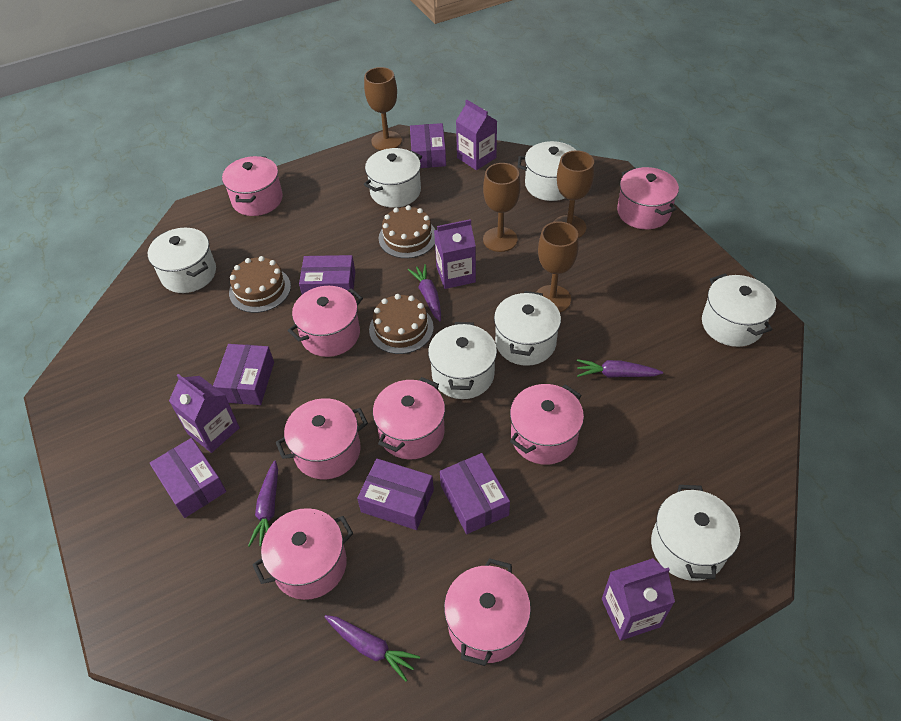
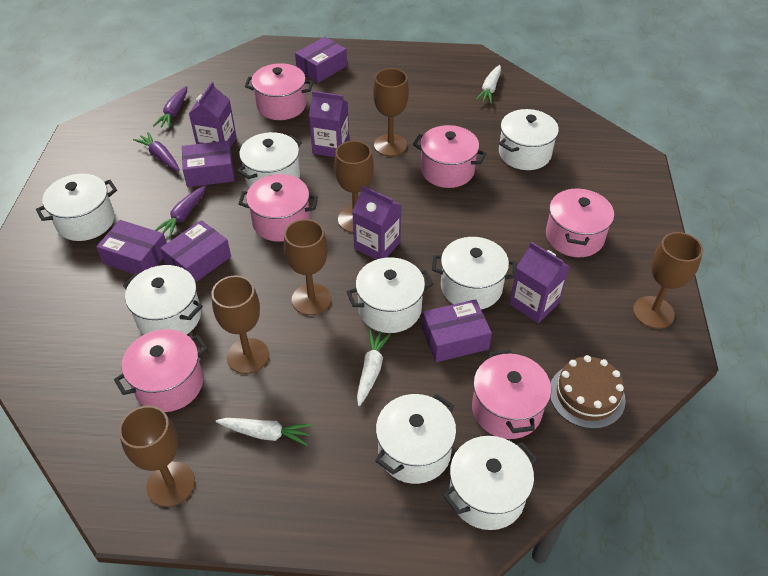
brown cake: 3 -> 1
brown goblet: 4 -> 6
pink pot: 8 -> 6
purple box: 6 -> 5
purple carrot: 4 -> 3
white carrot: 0 -> 3
white pot: 7 -> 8

